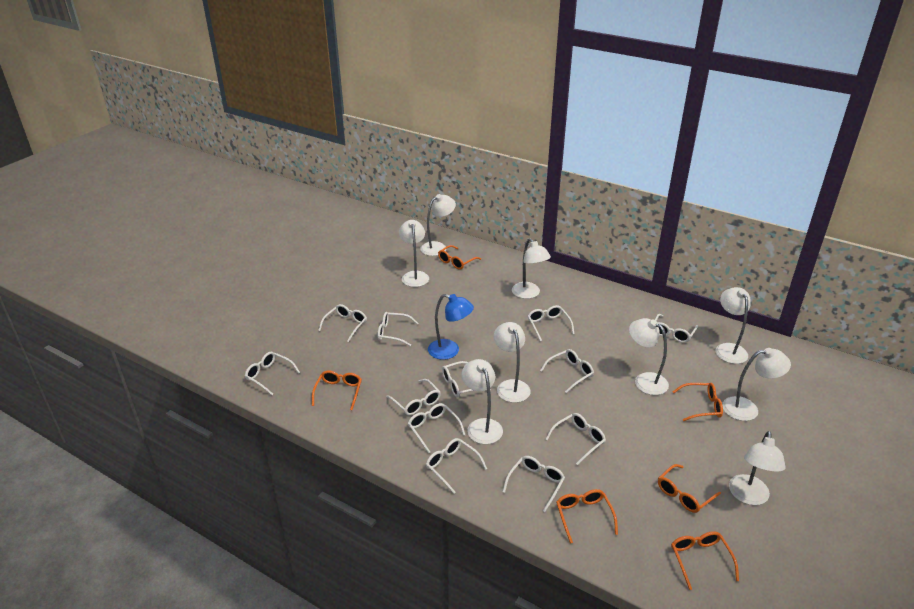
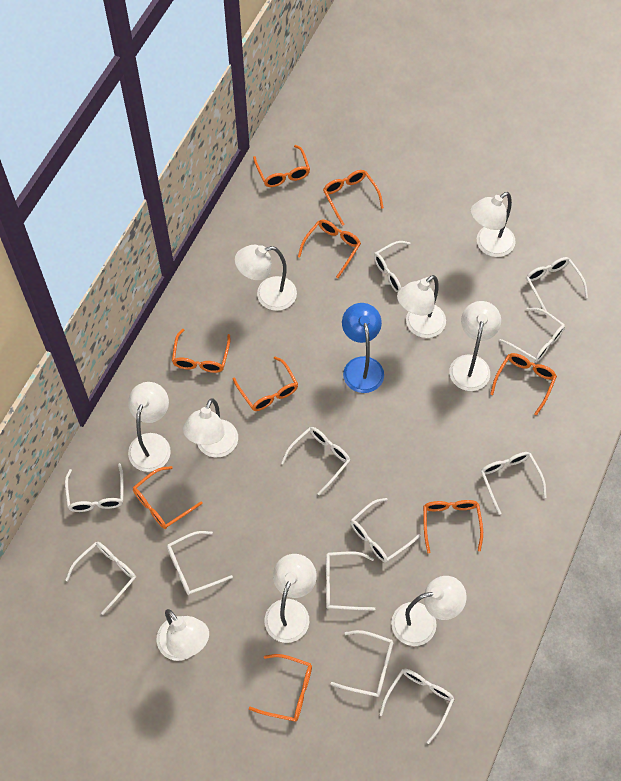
orange glasses: 6 -> 9

